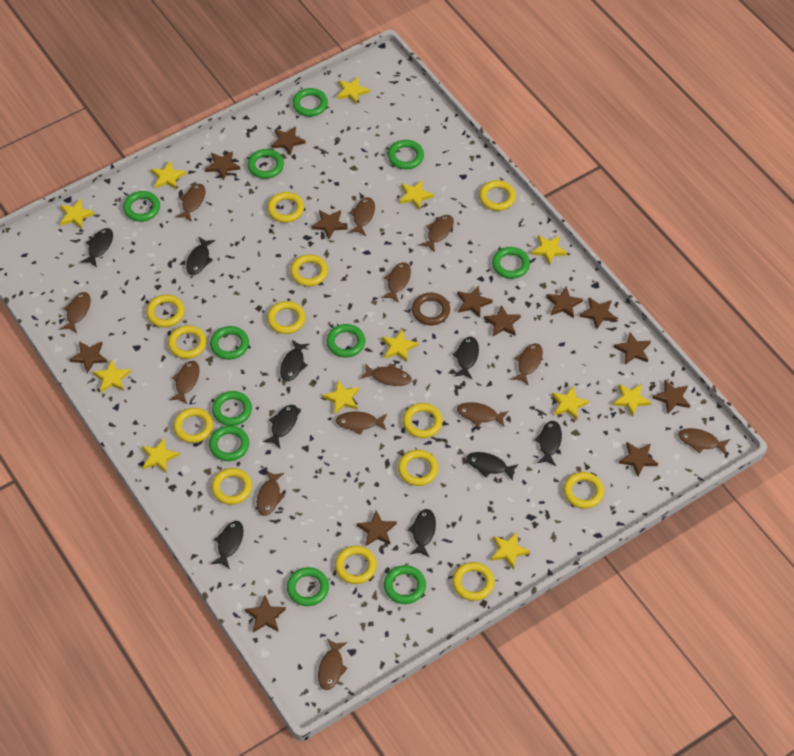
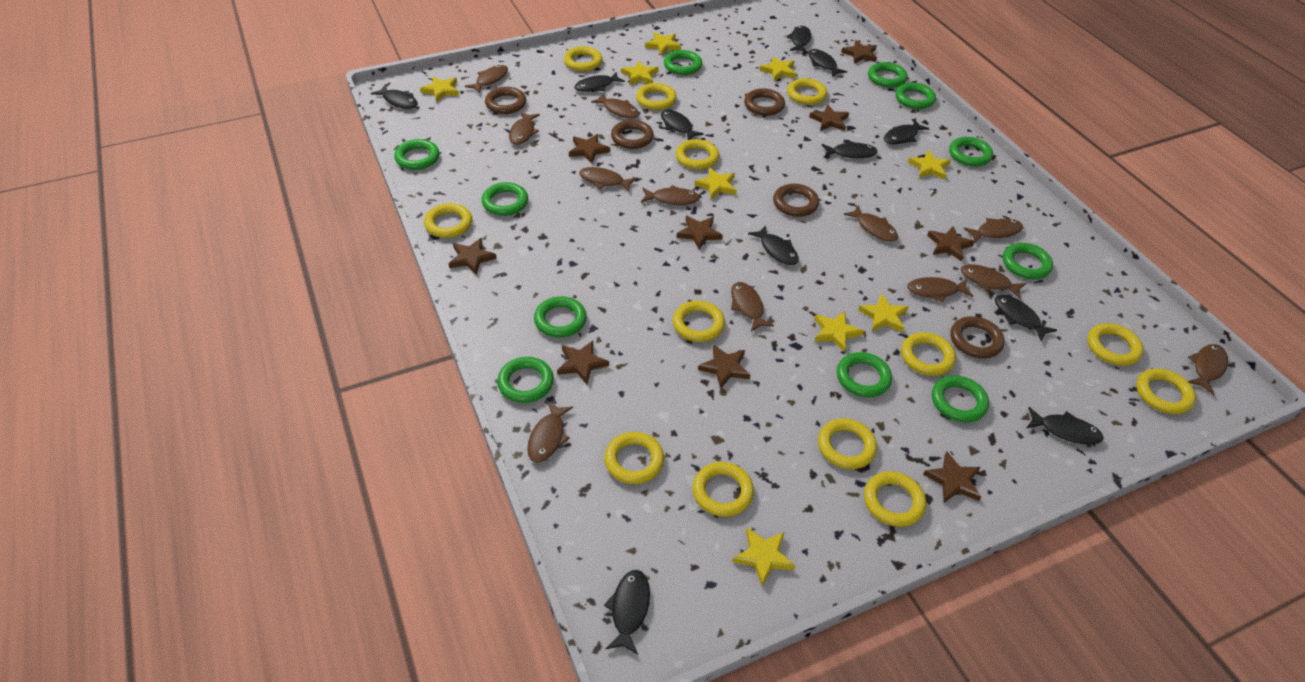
black fish: 9 -> 11
brown fish: 13 -> 12
brown ring: 1 -> 5
brown star: 13 -> 9
yellow star: 12 -> 9

